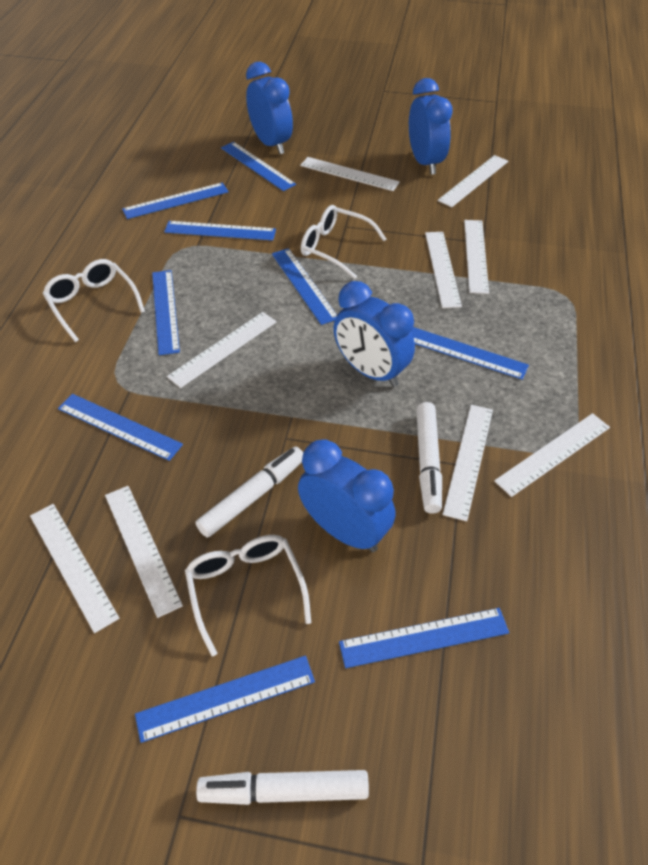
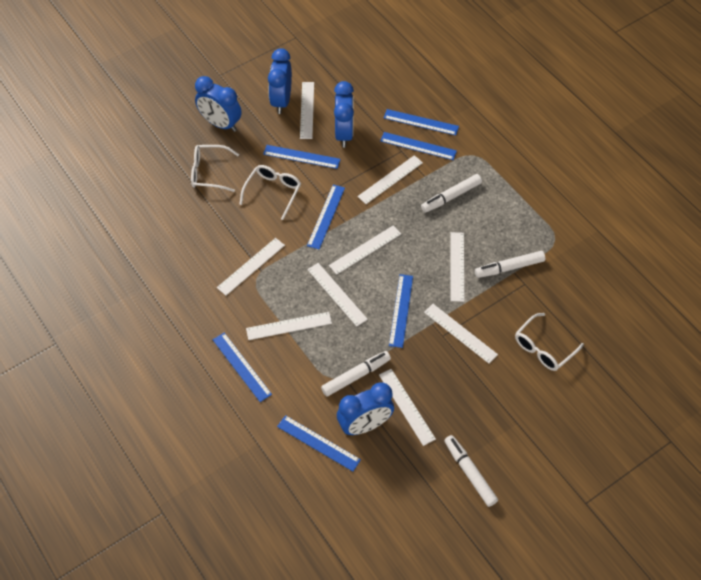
blue ruler: 9 -> 7
white marker: 3 -> 4

